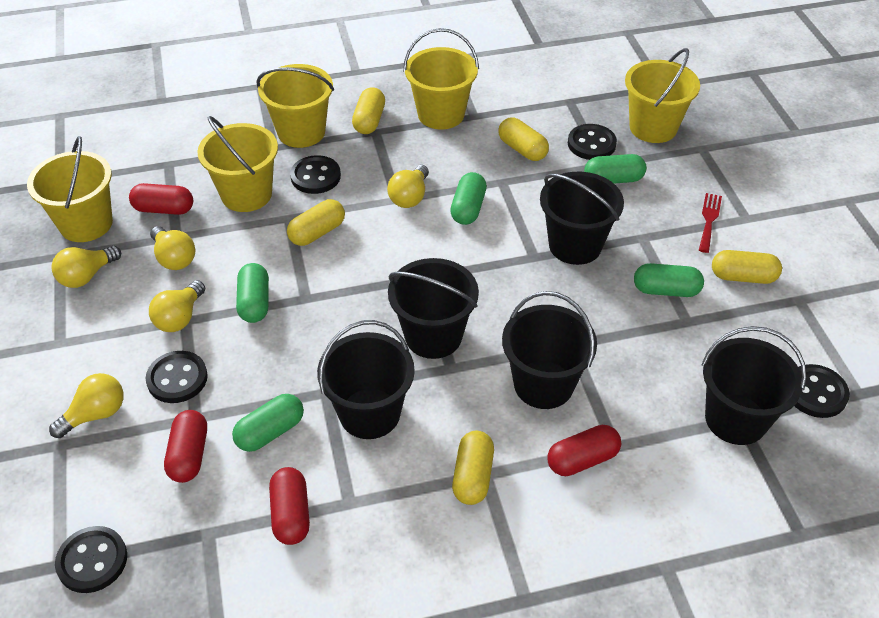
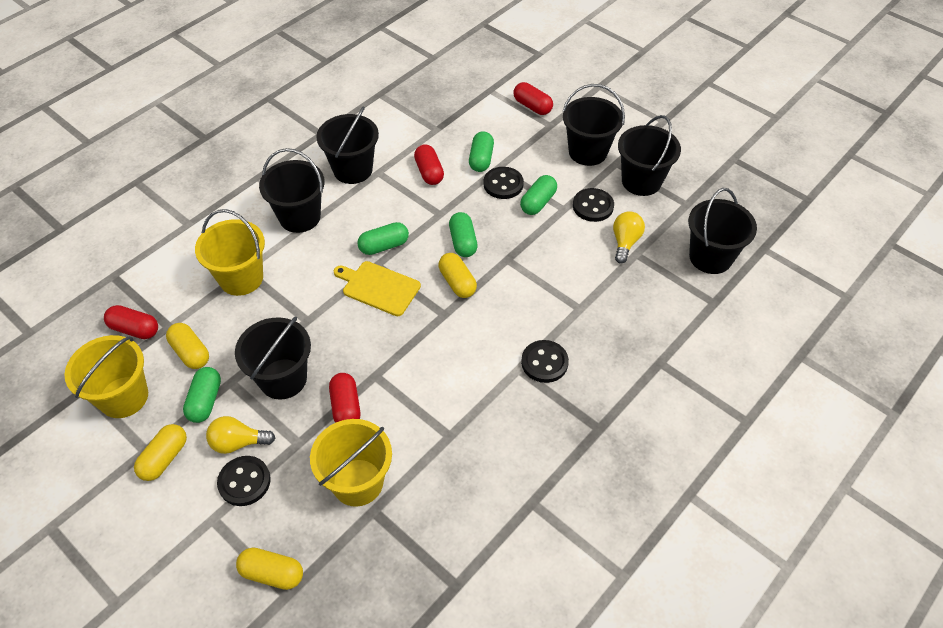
black bucket: 5 -> 6
black button: 5 -> 4
red fork: 1 -> 0
yellow bucket: 5 -> 3
yellow capsule: 5 -> 4
yellow cutting board: 0 -> 1
yellow light bulb: 5 -> 2

